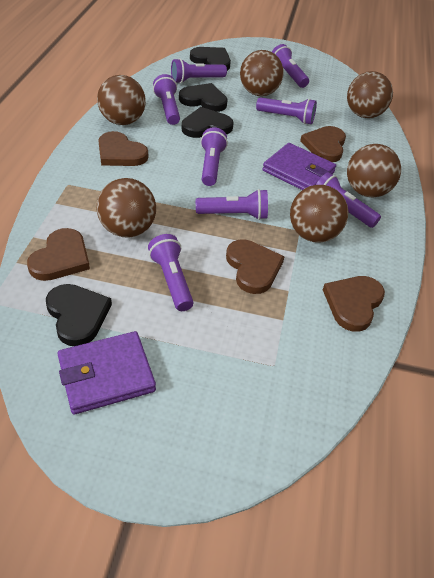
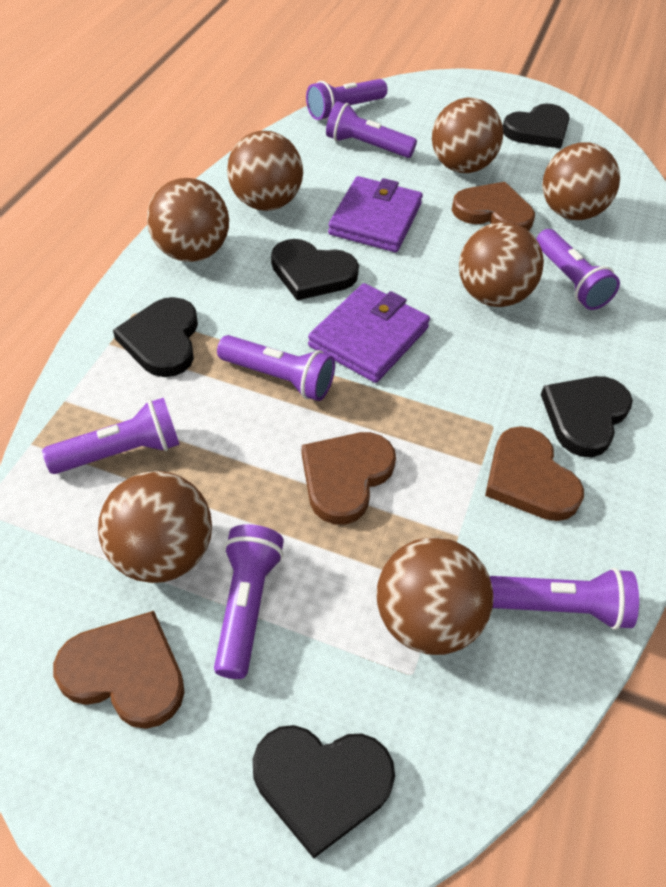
black heart: 4 -> 5
brown ball: 6 -> 7
brown heart: 5 -> 4
purple flashlight: 8 -> 7

